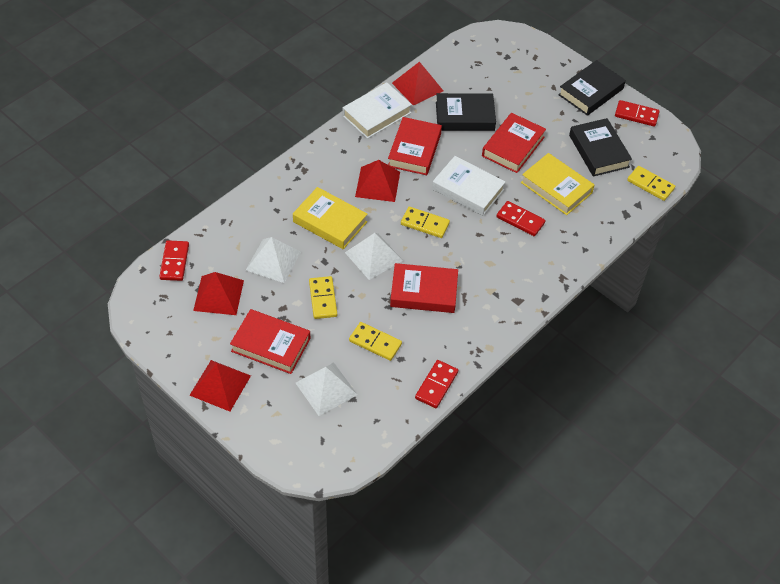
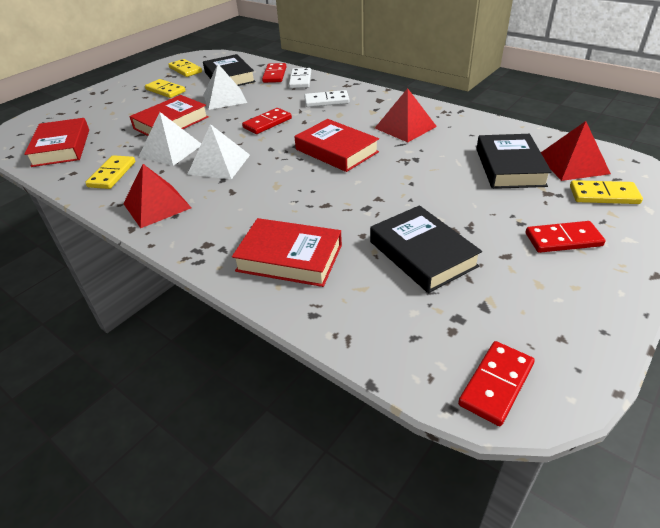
red pyramid: 4 -> 3
white book: 2 -> 0
white domino: 0 -> 2
yellow book: 2 -> 0

